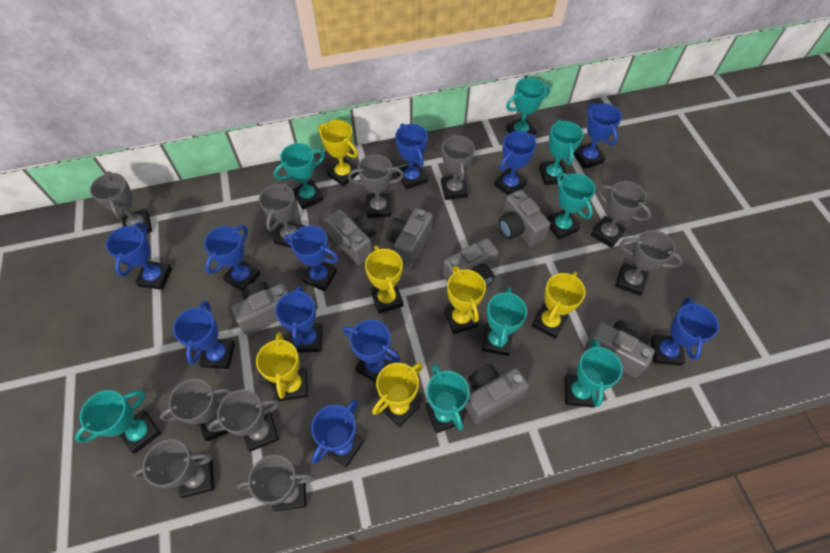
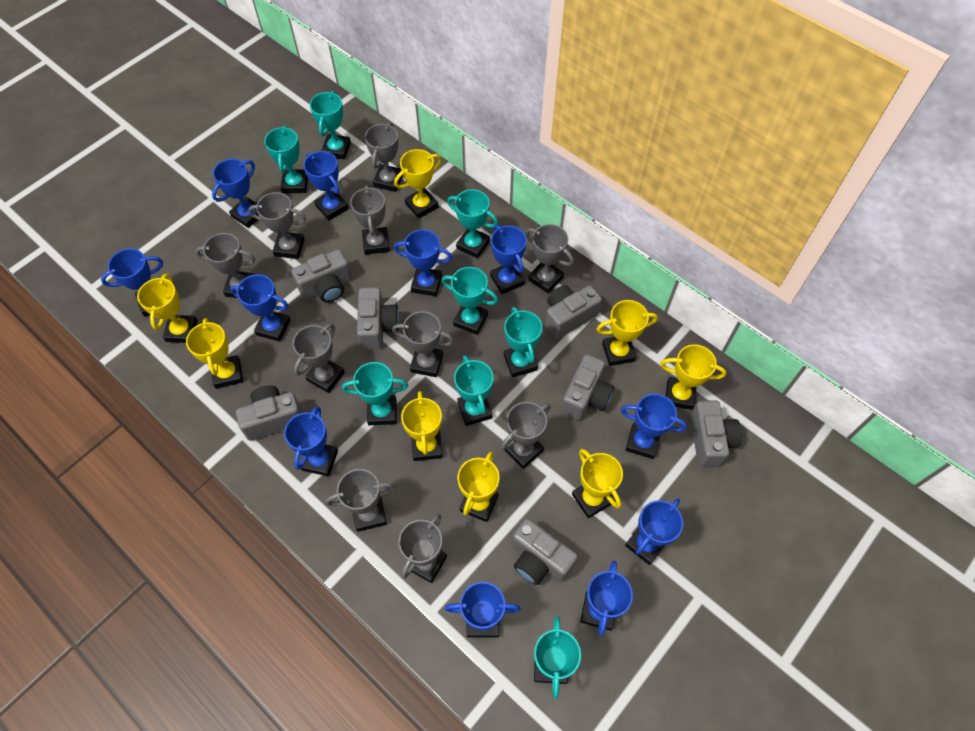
yellow trophy: 6 -> 8

